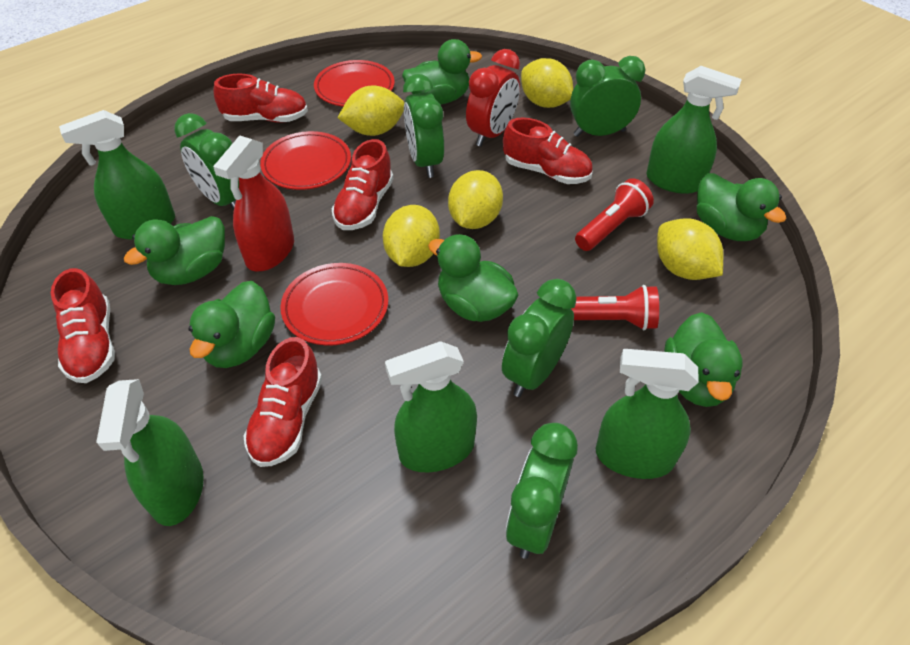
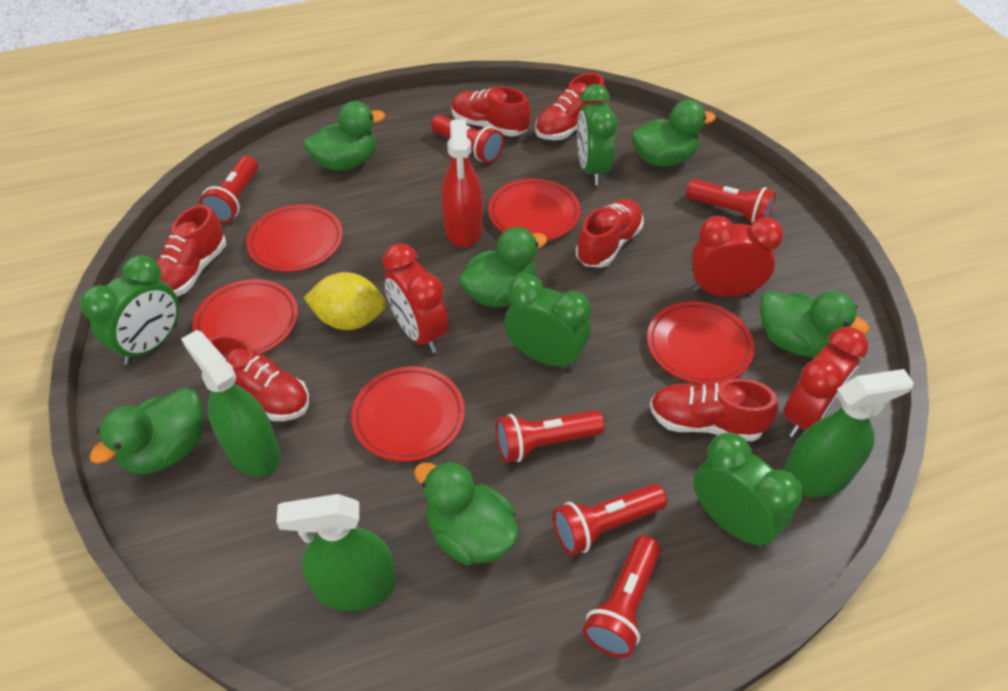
green clock: 5 -> 4
green spray bottle: 5 -> 3
red clock: 1 -> 3
red flashlight: 2 -> 6
red plate: 3 -> 5
red shoe: 5 -> 6
yellow lemon: 5 -> 1

